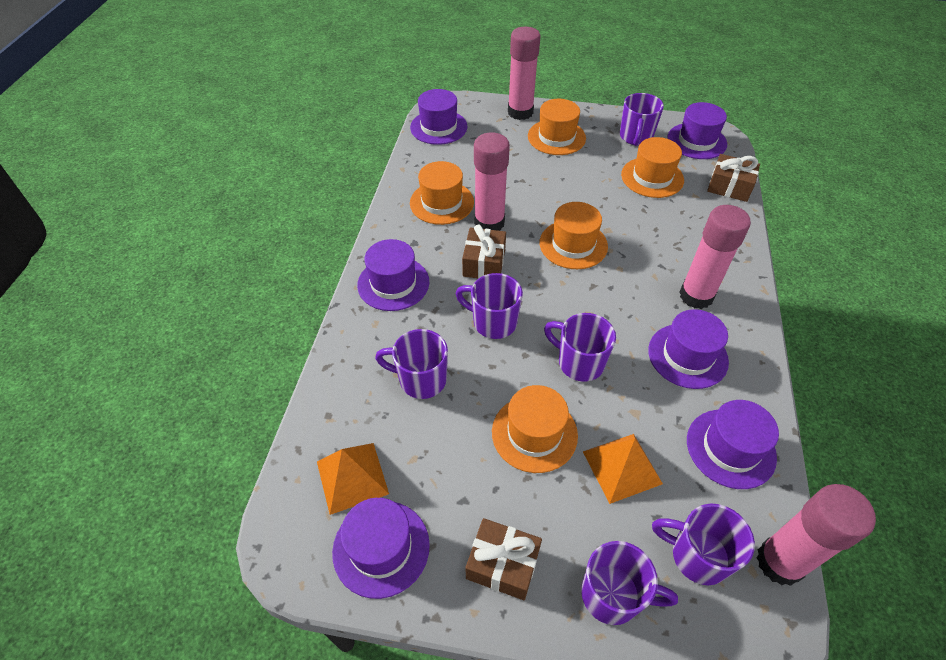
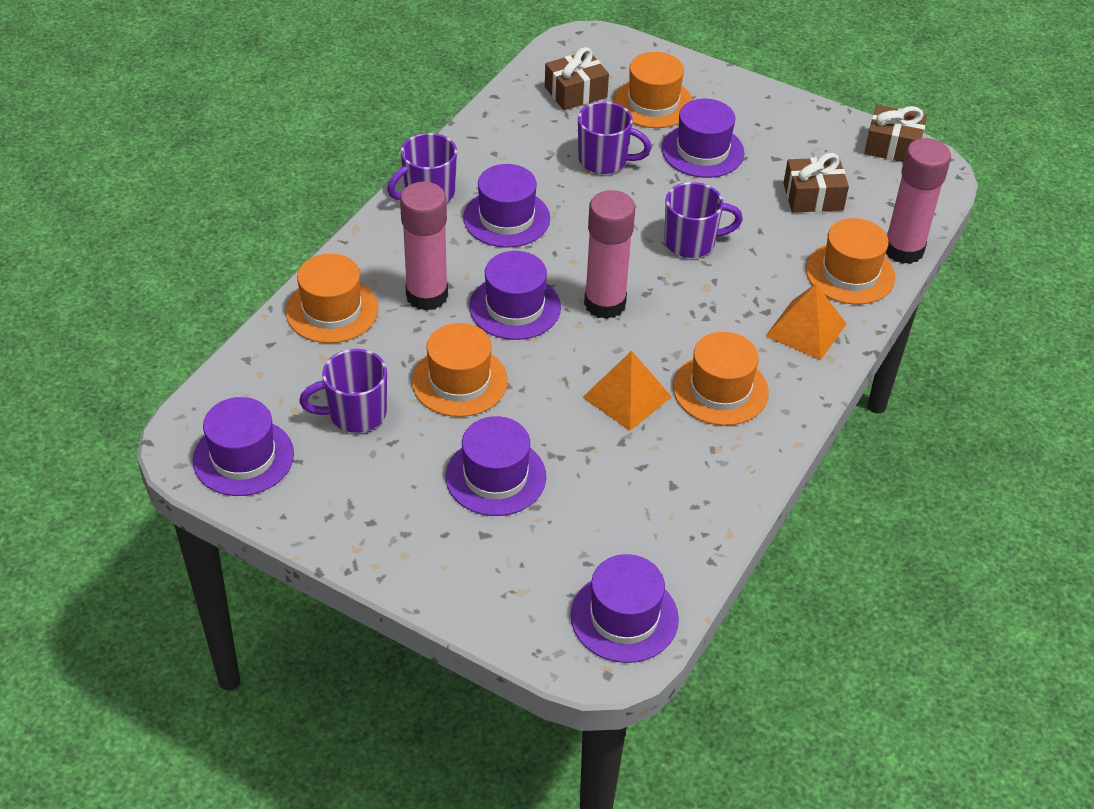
pink glue stick: 4 -> 3
purple mug: 6 -> 4

